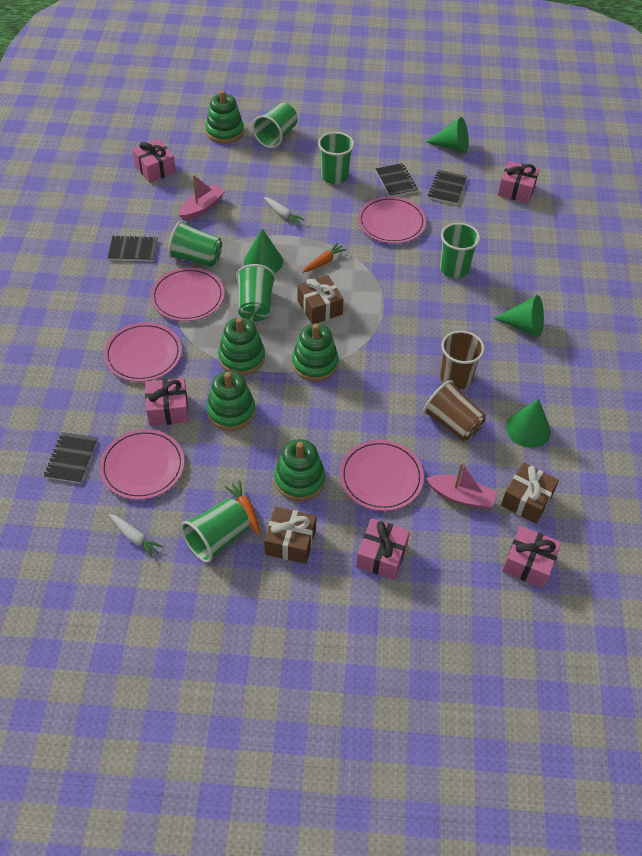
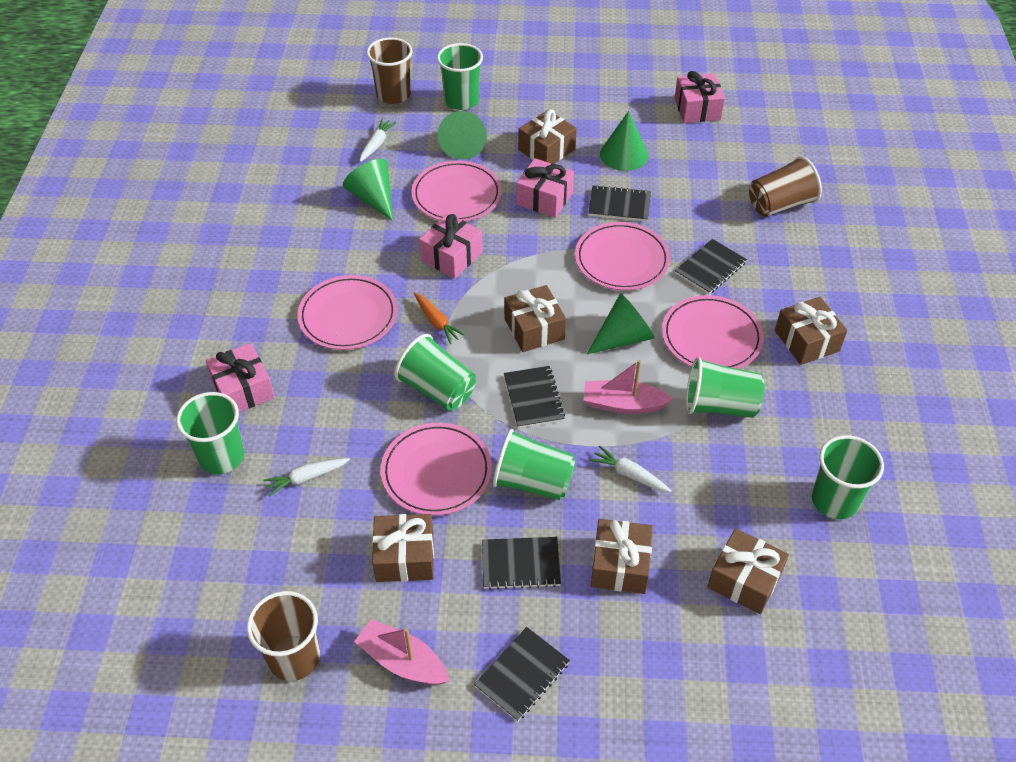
black notebook: 4 -> 5
brown cup: 2 -> 3
brown gift: 3 -> 6
green stacking toy: 5 -> 0
orange carrot: 2 -> 1
pink gift: 5 -> 4
white carrot: 2 -> 3

